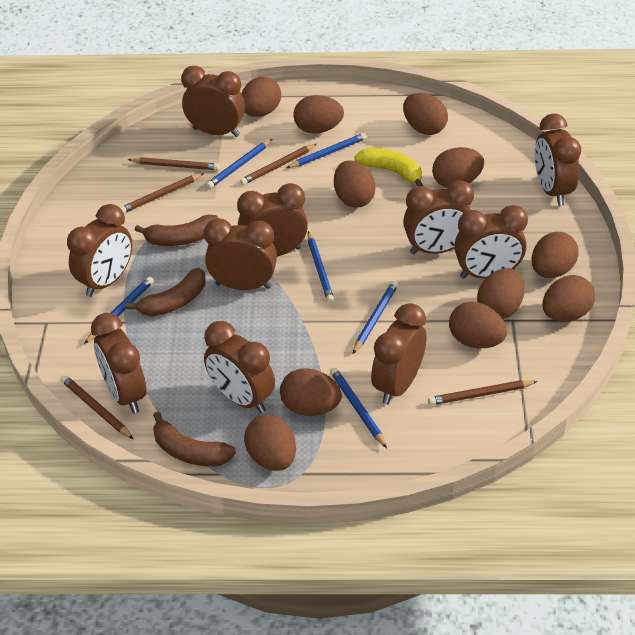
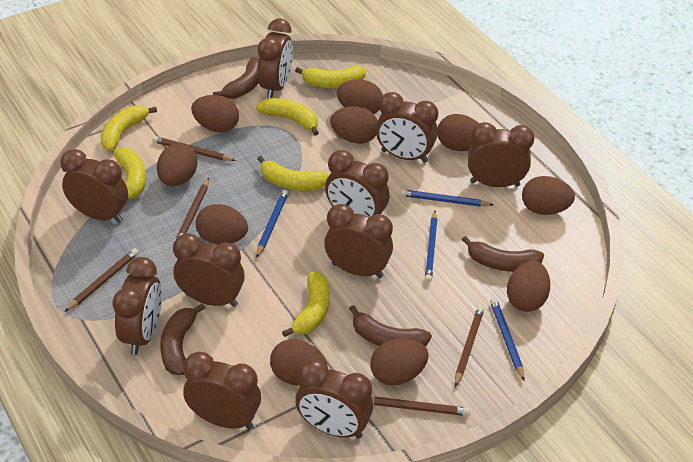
blue pencil: 6 -> 4
brown banana: 3 -> 4
brown egg: 11 -> 10
yellow banana: 1 -> 6

